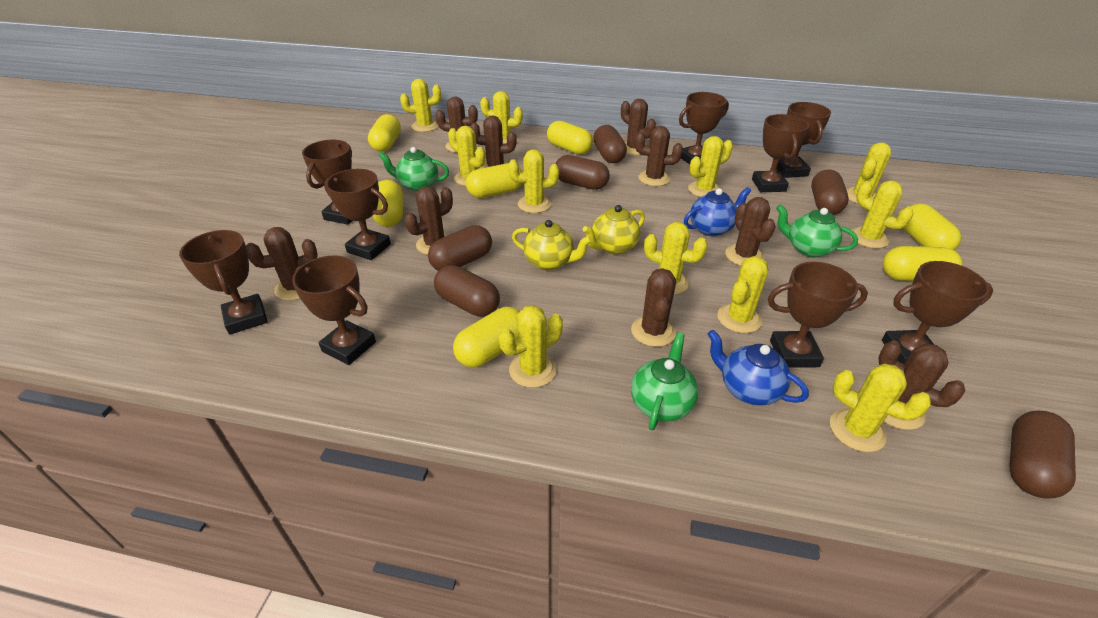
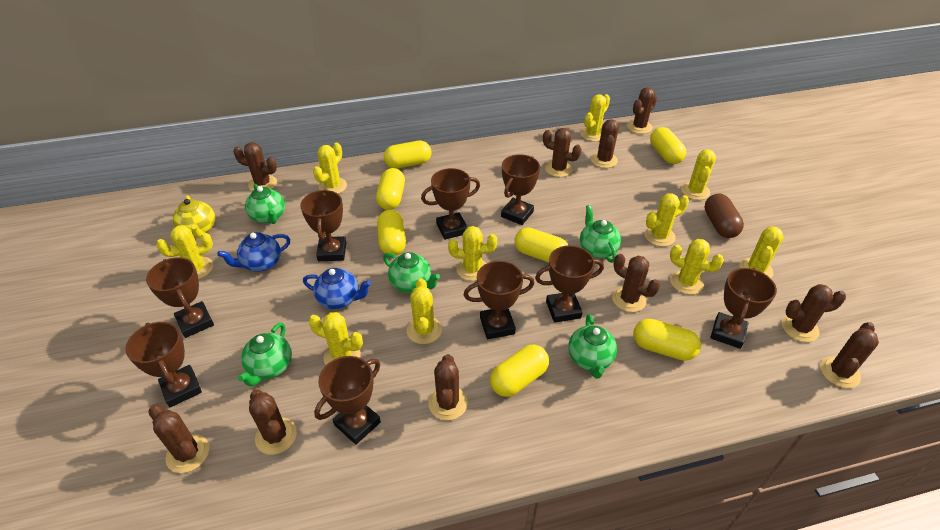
brown cactus: 9 -> 10
brown capsule: 6 -> 1
green teapot: 3 -> 5
yellow cactus: 11 -> 10
yellow teapot: 2 -> 1

